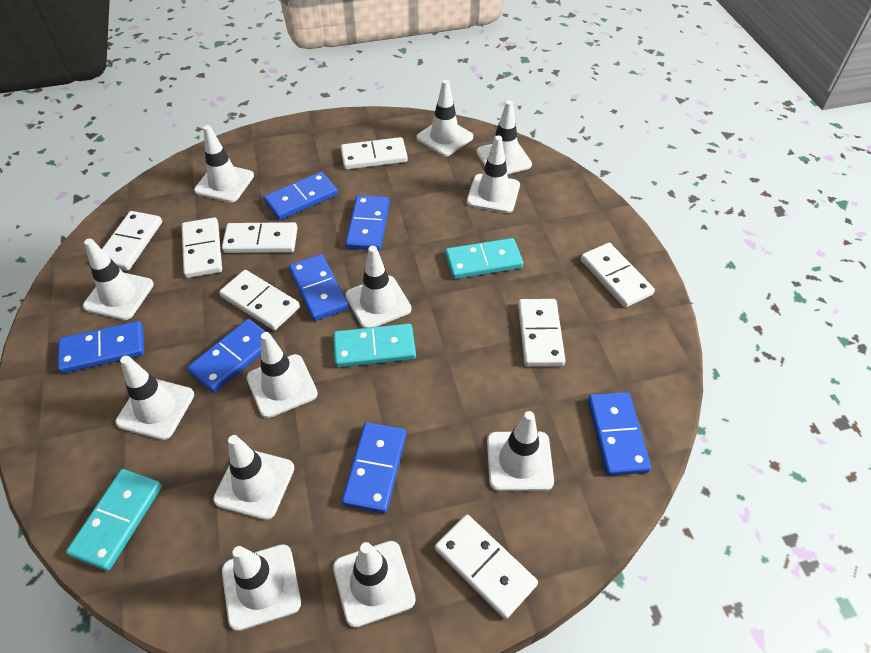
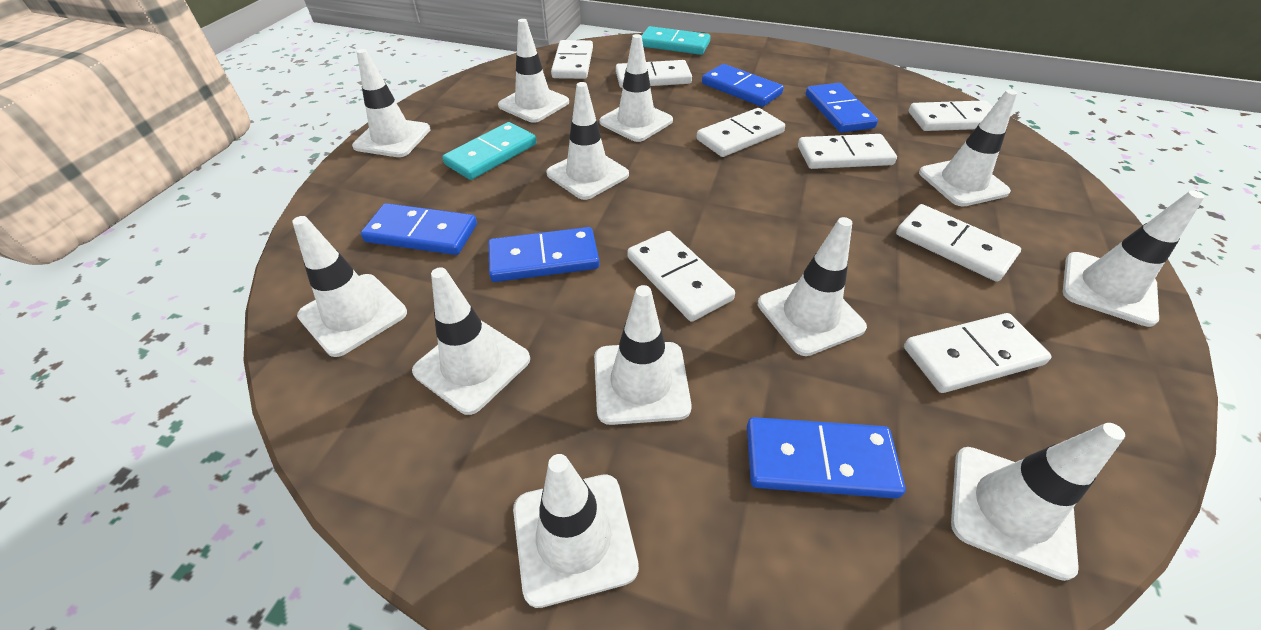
blue domino: 7 -> 5
turquoise domino: 3 -> 2

